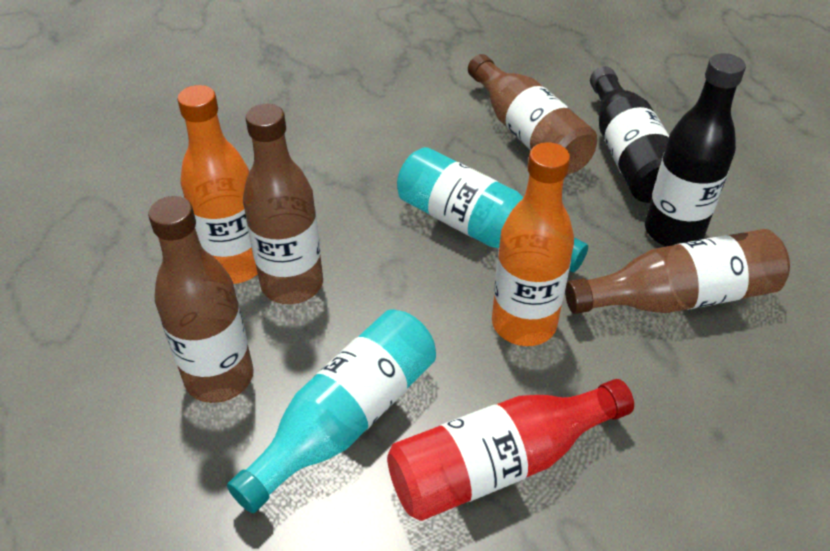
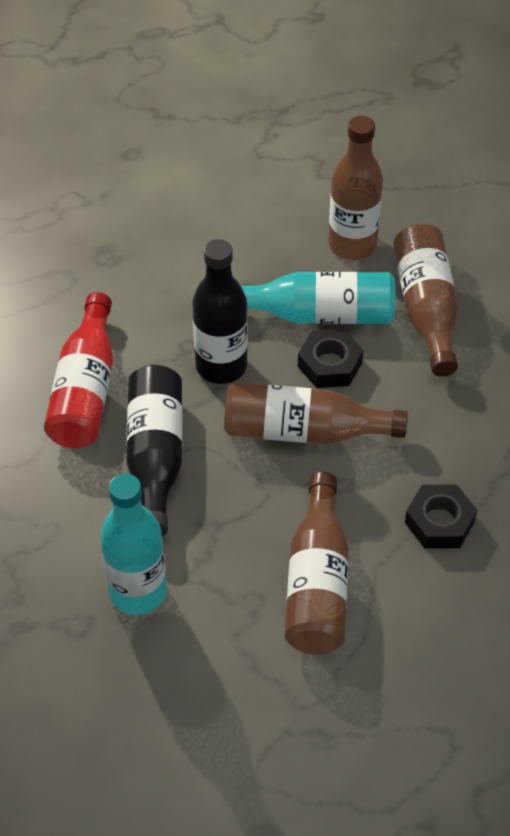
black nut: 0 -> 2
orange bottle: 2 -> 0

